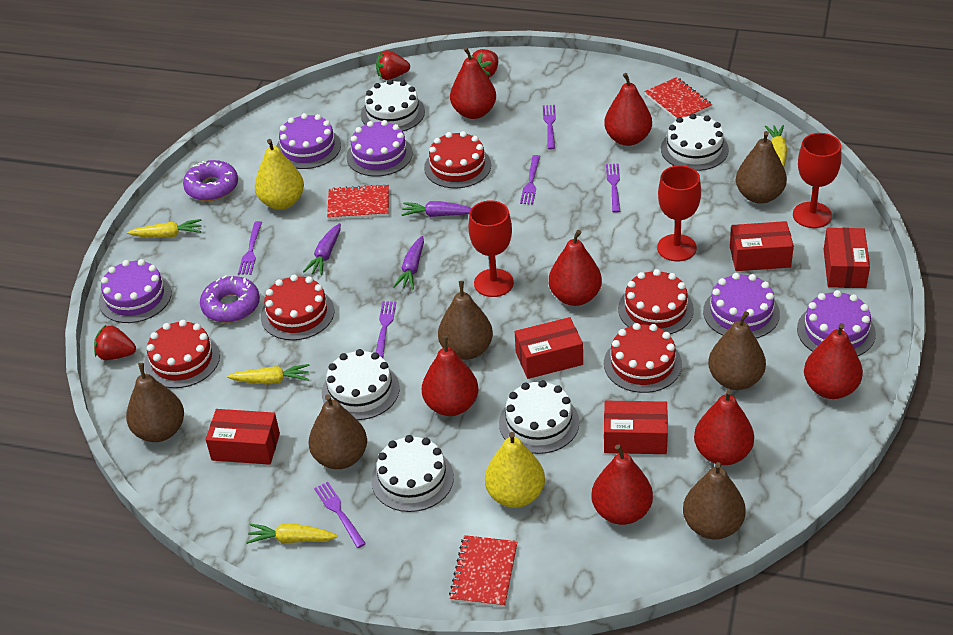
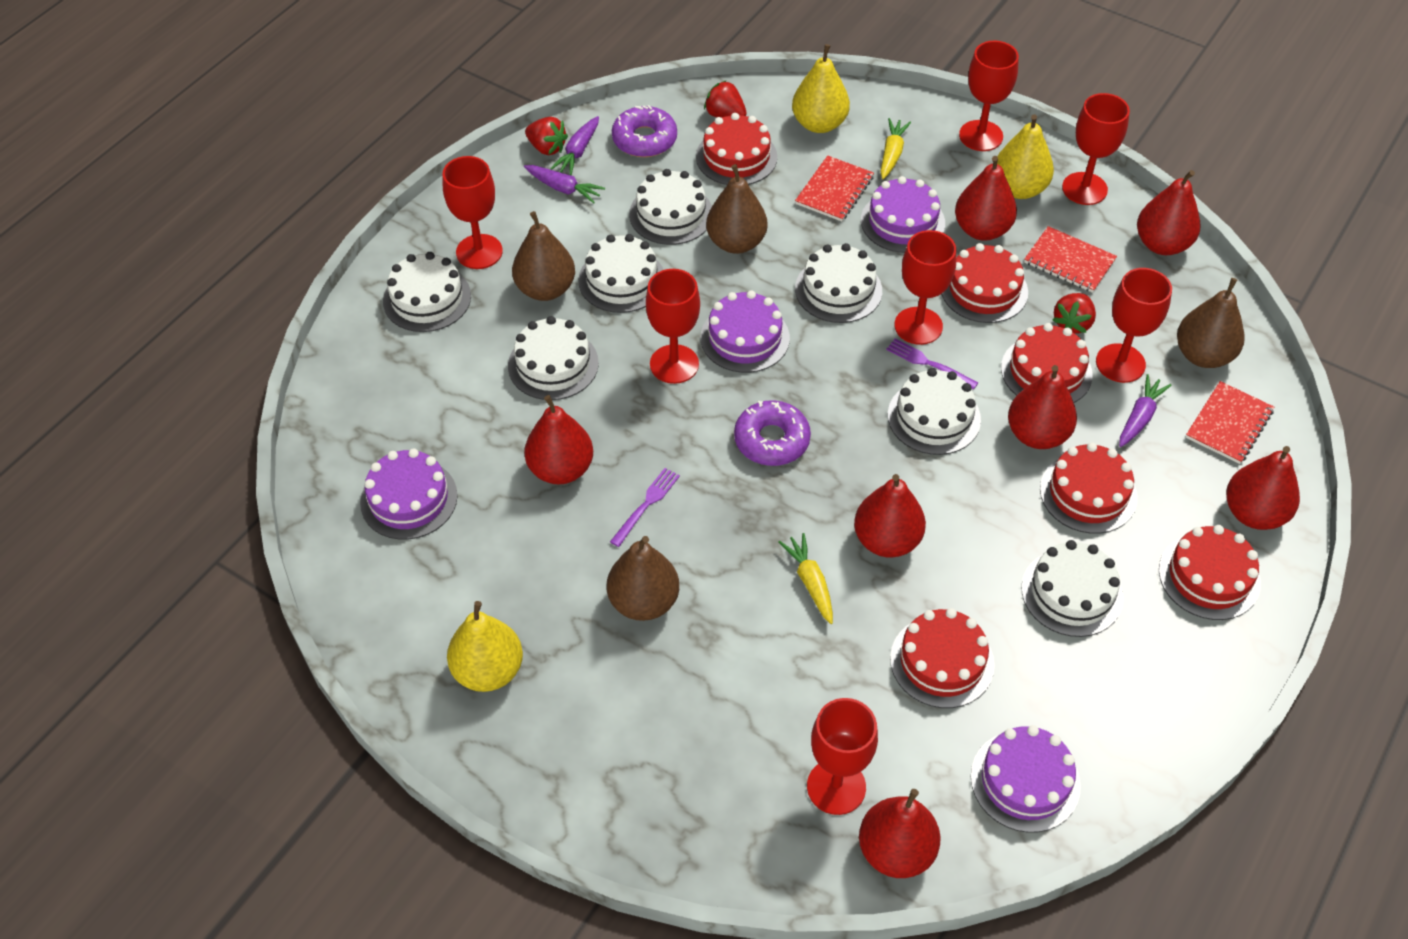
brown pear: 6 -> 4
purple cake: 5 -> 4
purple fork: 6 -> 2
red box: 5 -> 0
red cake: 5 -> 6
red goblet: 3 -> 7
white cake: 5 -> 7
yellow carrot: 4 -> 2
yellow pear: 2 -> 3

